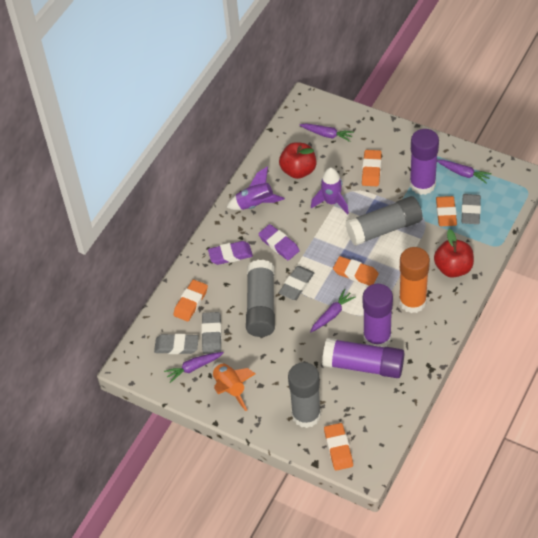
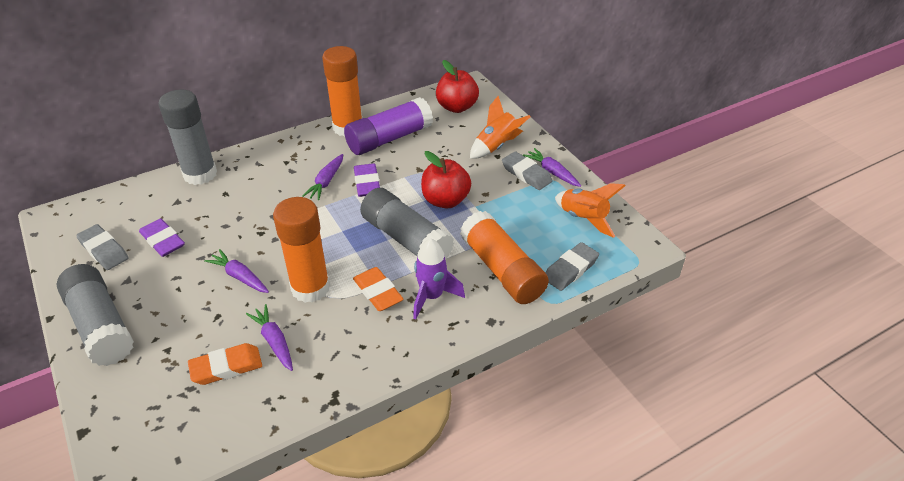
grey eraser: 4 -> 3
orange eraser: 5 -> 2
orange glue stick: 1 -> 3
orange rocket: 1 -> 2
purple glue stick: 3 -> 1
purple rocket: 2 -> 1

